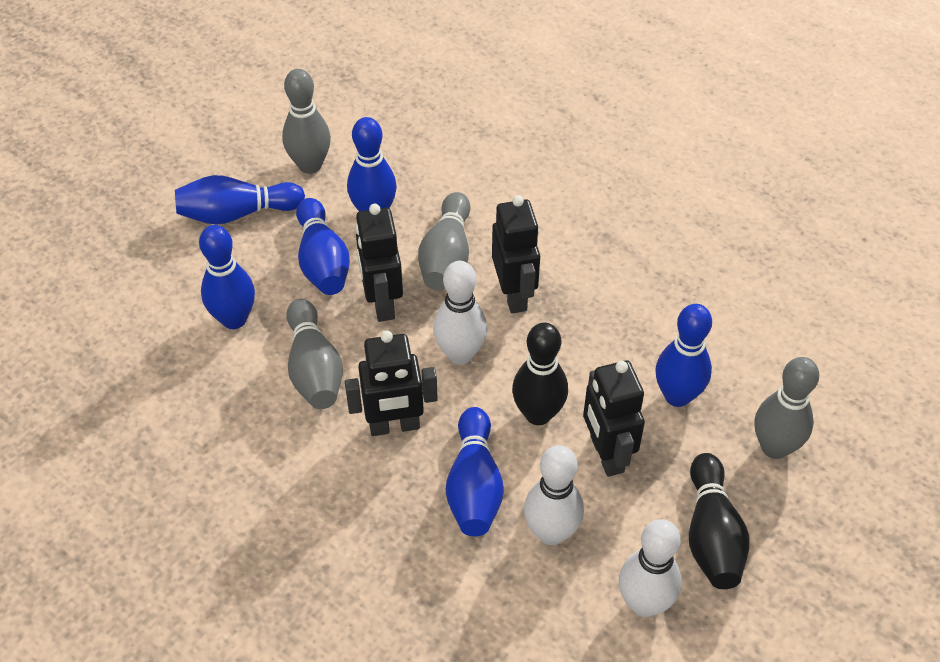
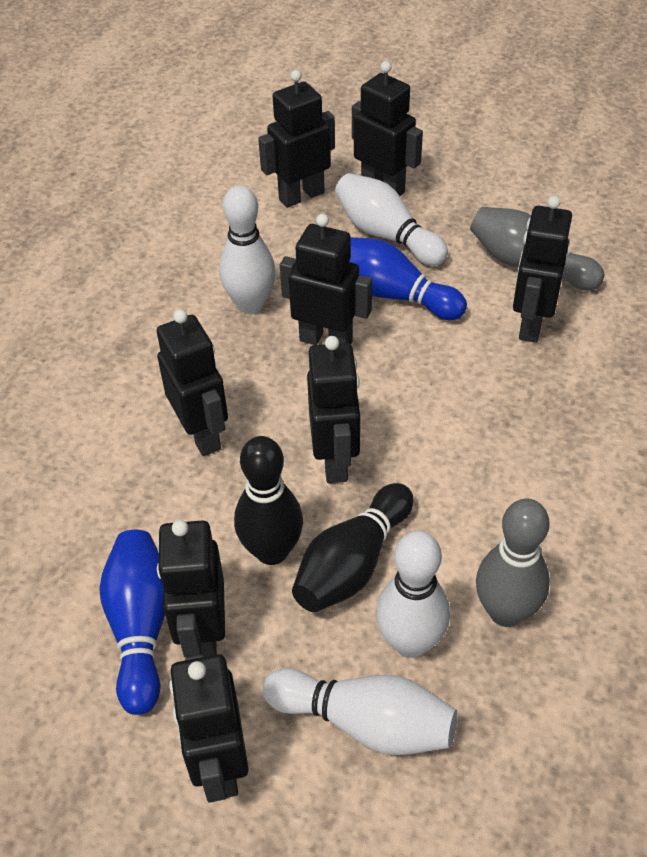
black robot: 4 -> 8
blue bowling pin: 6 -> 2
grey bowling pin: 4 -> 2
white bowling pin: 3 -> 4

